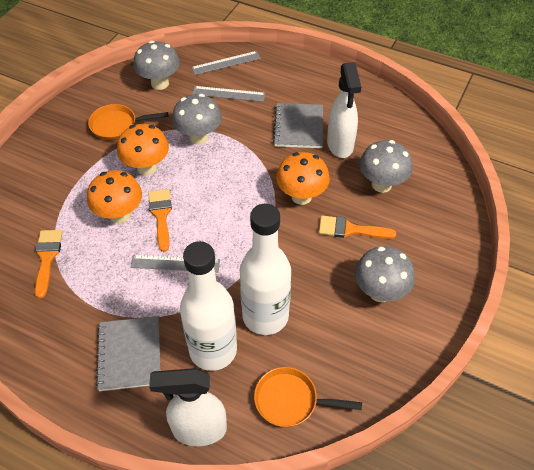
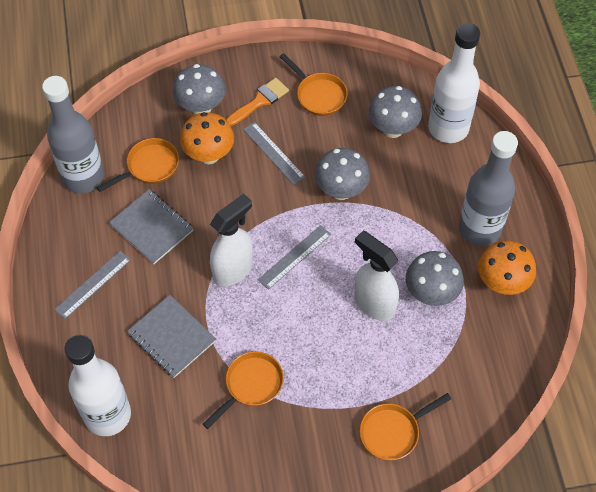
grey bottle: 0 -> 2
orange brush: 3 -> 1
orange mushroom: 3 -> 2
orange pan: 2 -> 4

